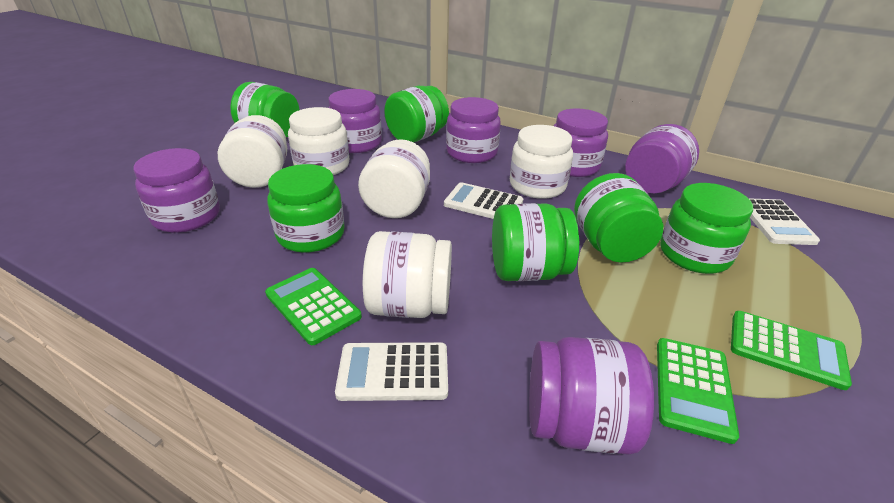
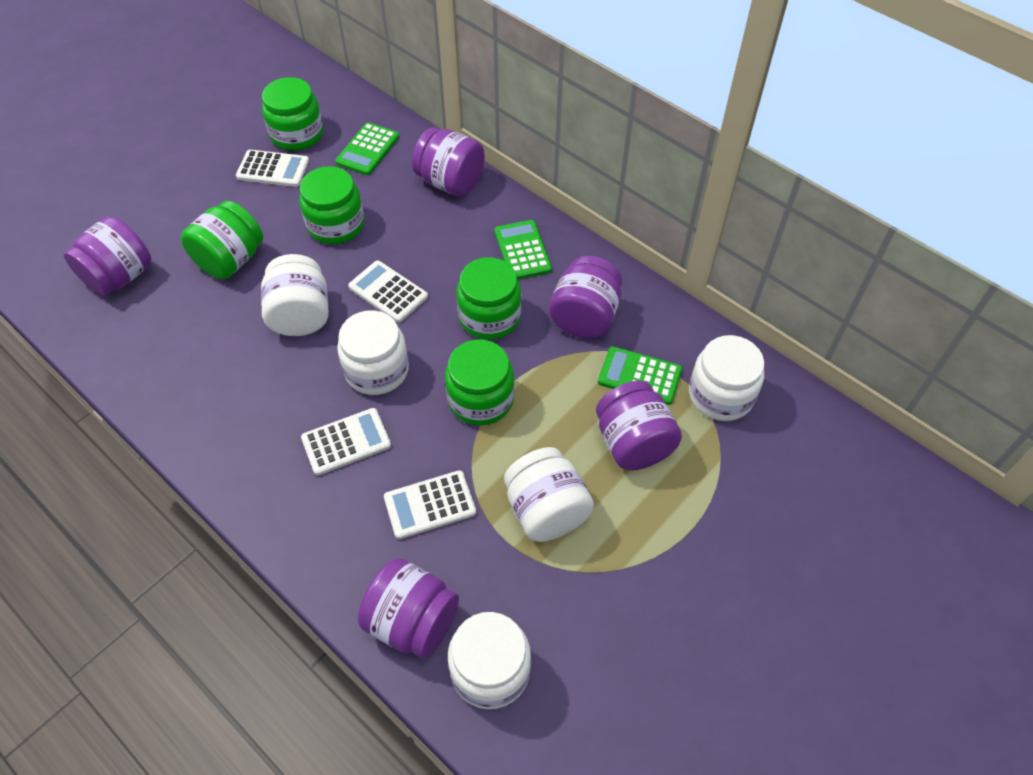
green jar: 6 -> 5
purple jar: 6 -> 5
white calculator: 3 -> 4

